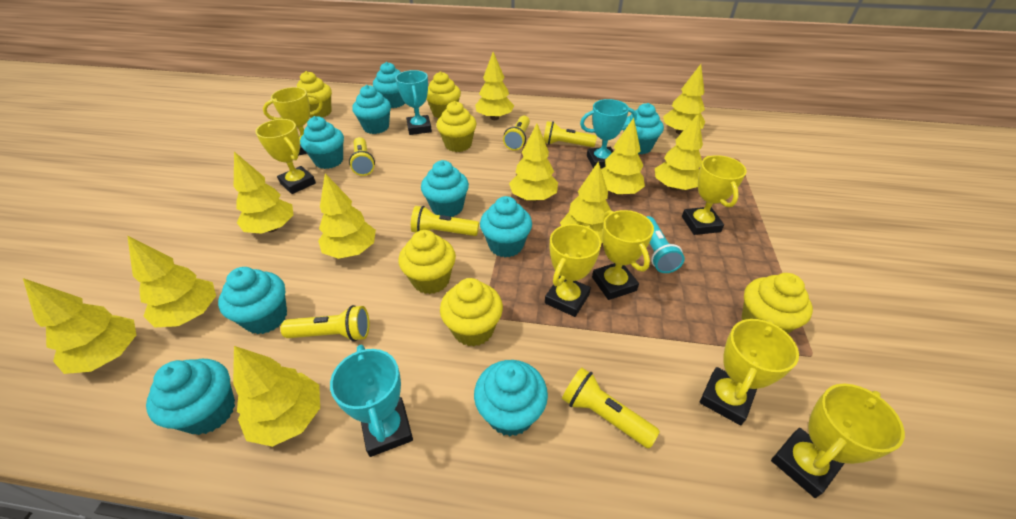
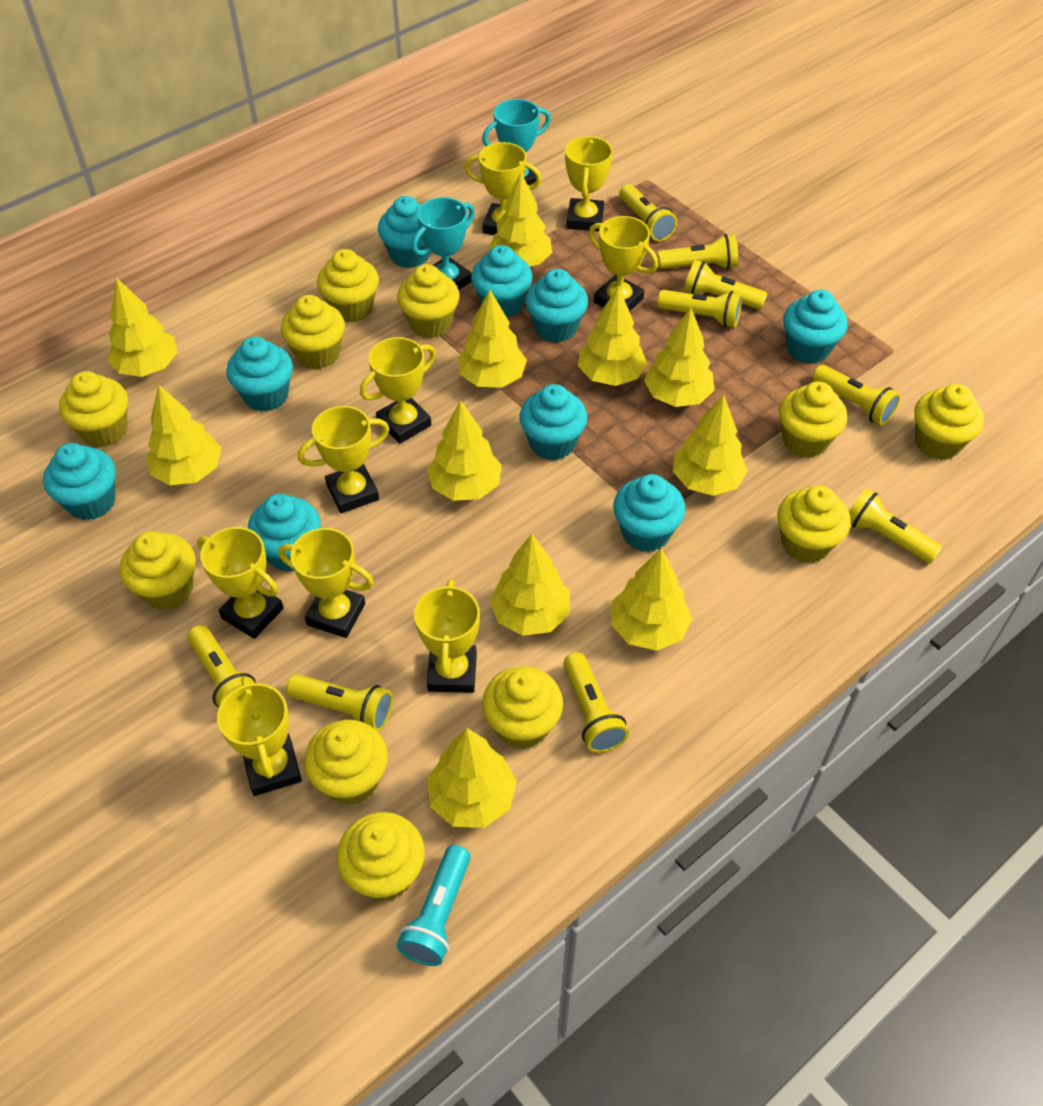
turquoise trophy: 3 -> 2
yellow cupcake: 6 -> 11
yellow flashlight: 6 -> 9
yellow trophy: 7 -> 9

